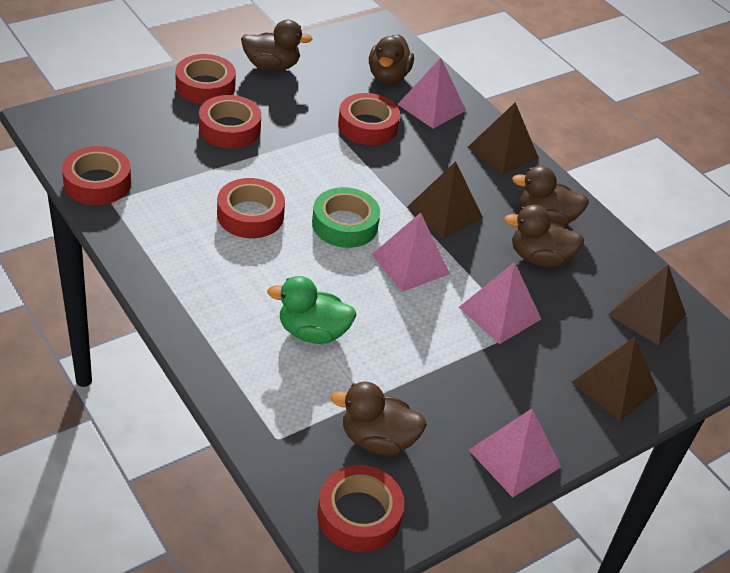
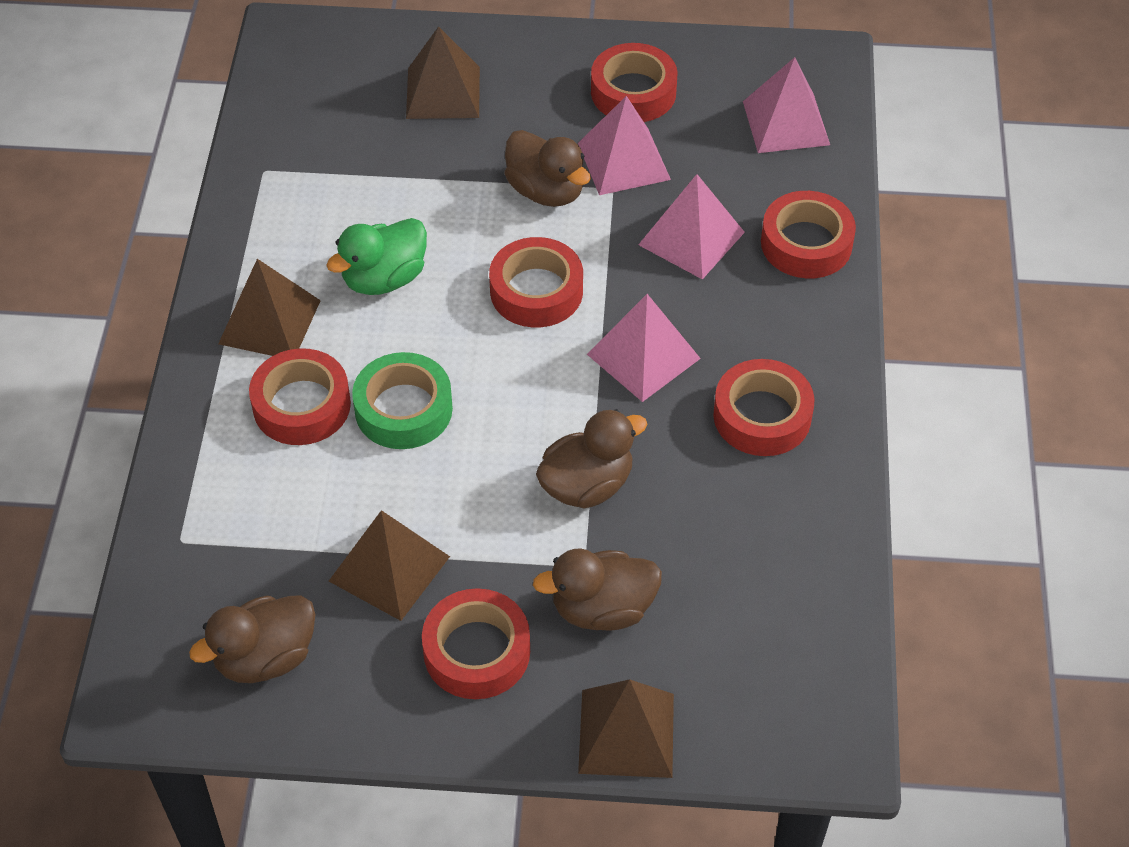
brown duck: 5 -> 4

